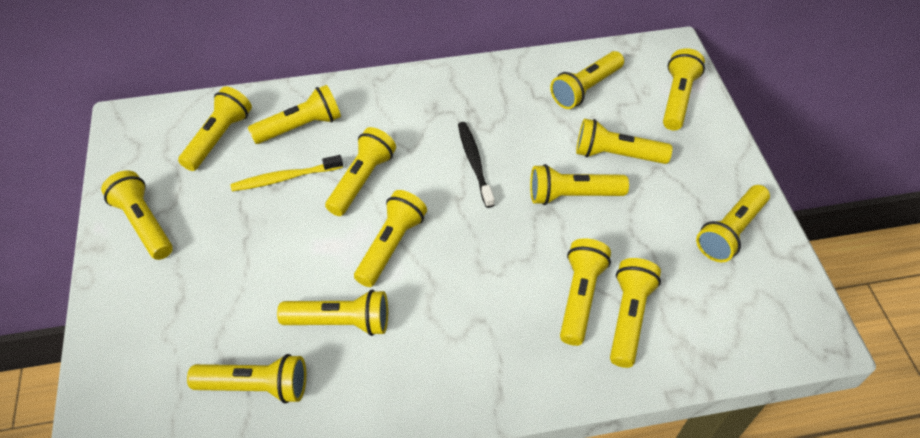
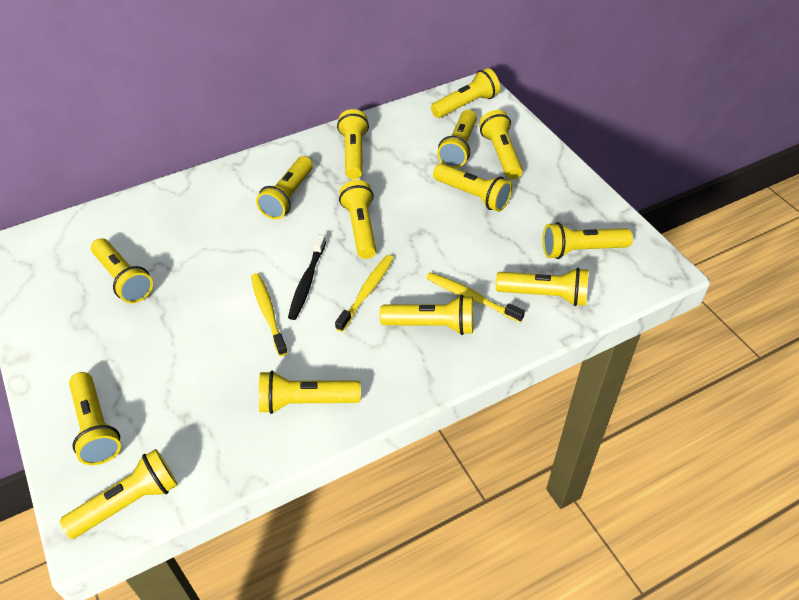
yellow toothbrush: 1 -> 3

